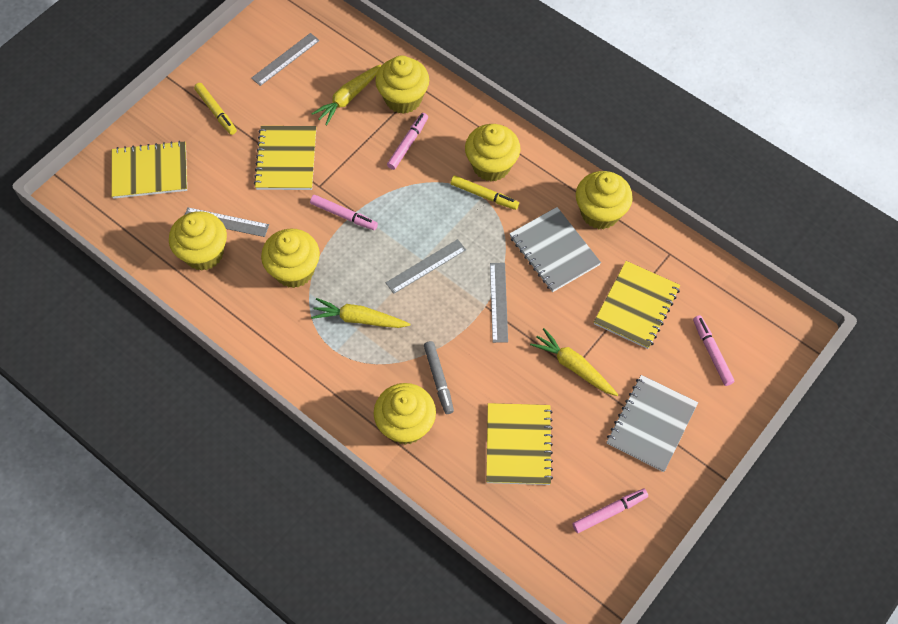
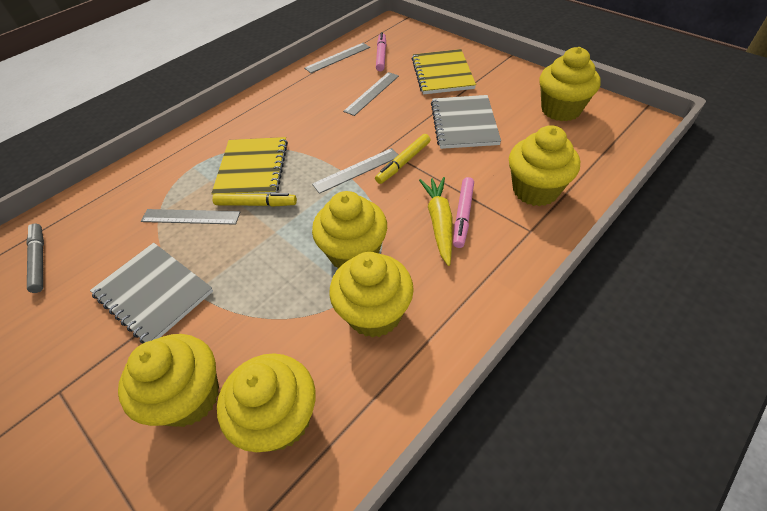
pink marker: 4 -> 2
yellow carrot: 3 -> 1
yellow notebook: 4 -> 2

